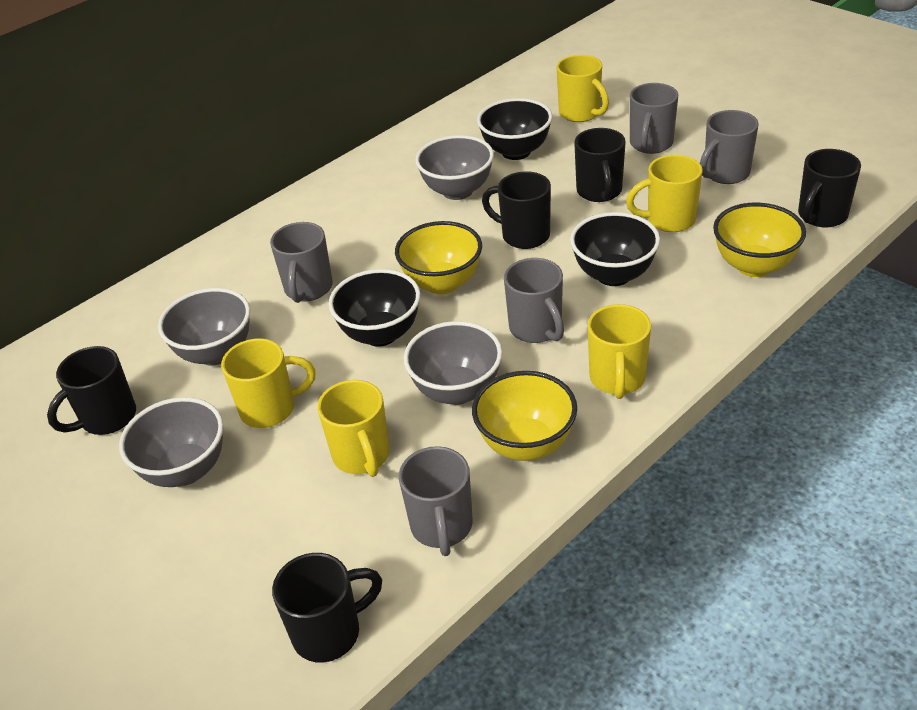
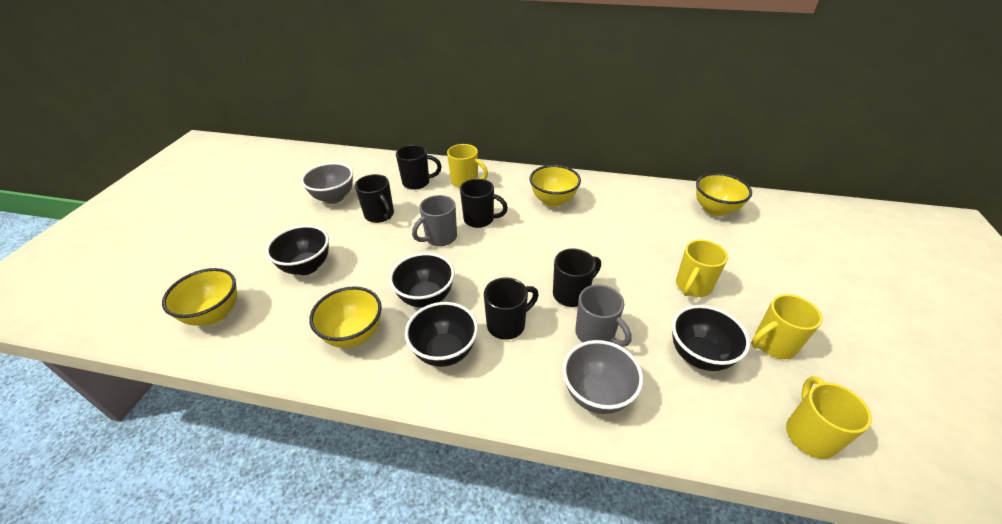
black bowl: 3 -> 4
grey bowl: 4 -> 2
grey mug: 5 -> 2
yellow bowl: 3 -> 4
yellow mug: 5 -> 4

